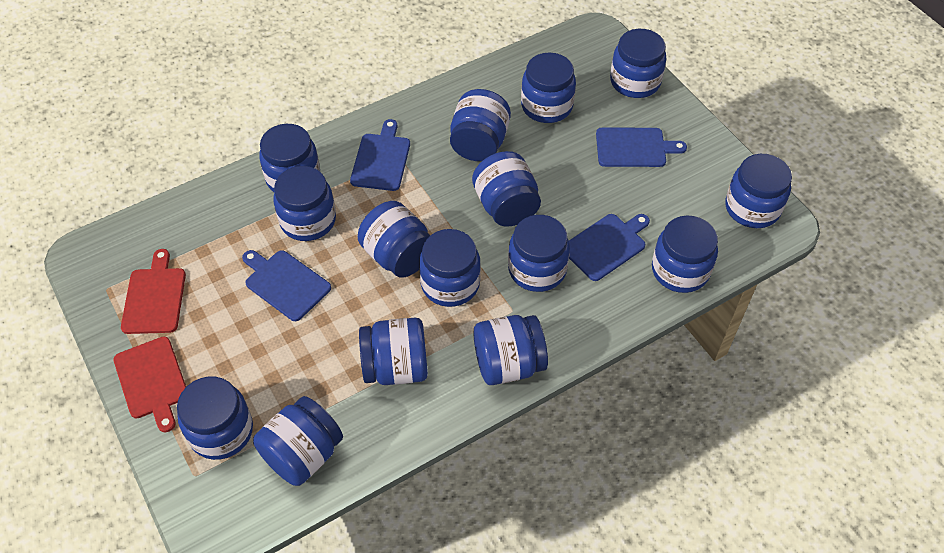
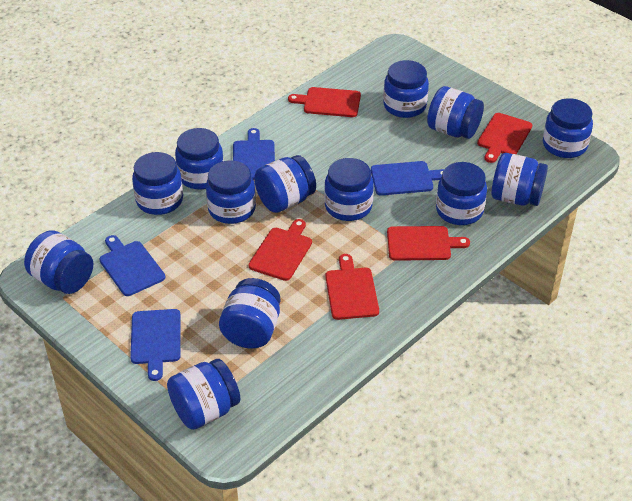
blue jar: 15 -> 13
red cutting board: 2 -> 5

